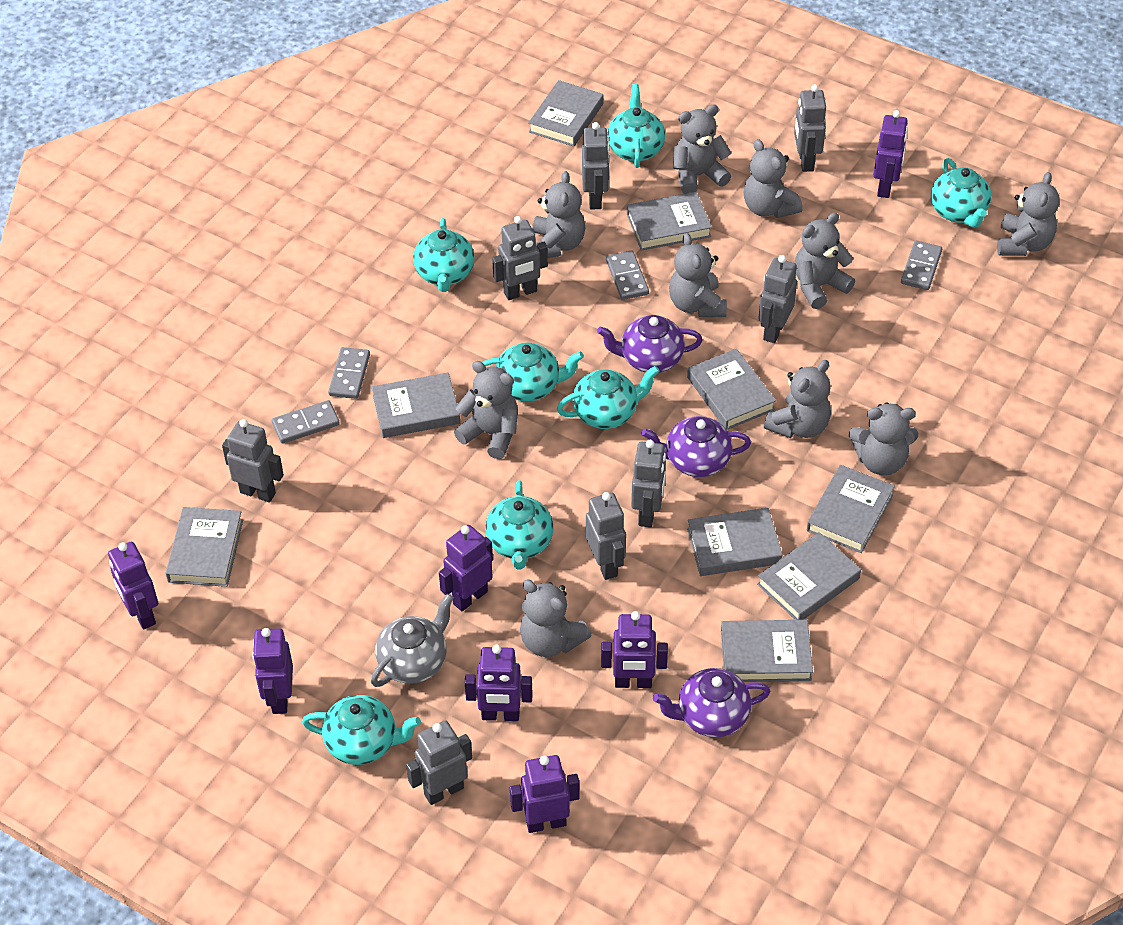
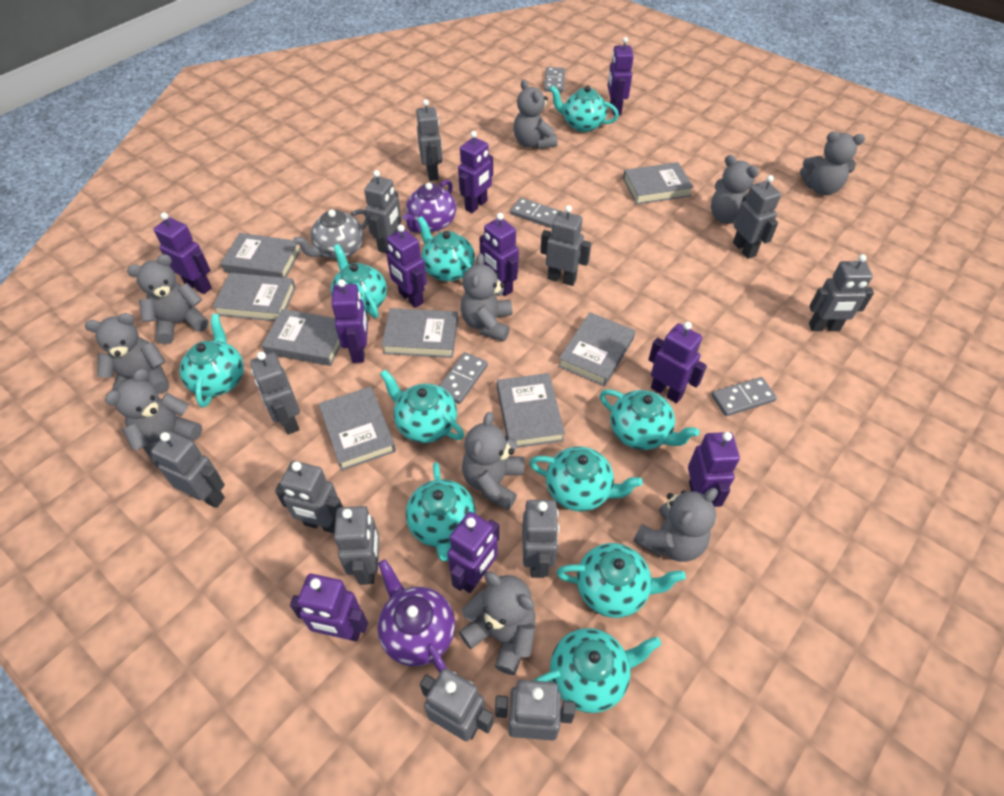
grey book: 9 -> 8
grey robot: 8 -> 12
purple robot: 7 -> 10
purple teapot: 3 -> 2
turquoise teapot: 7 -> 10

